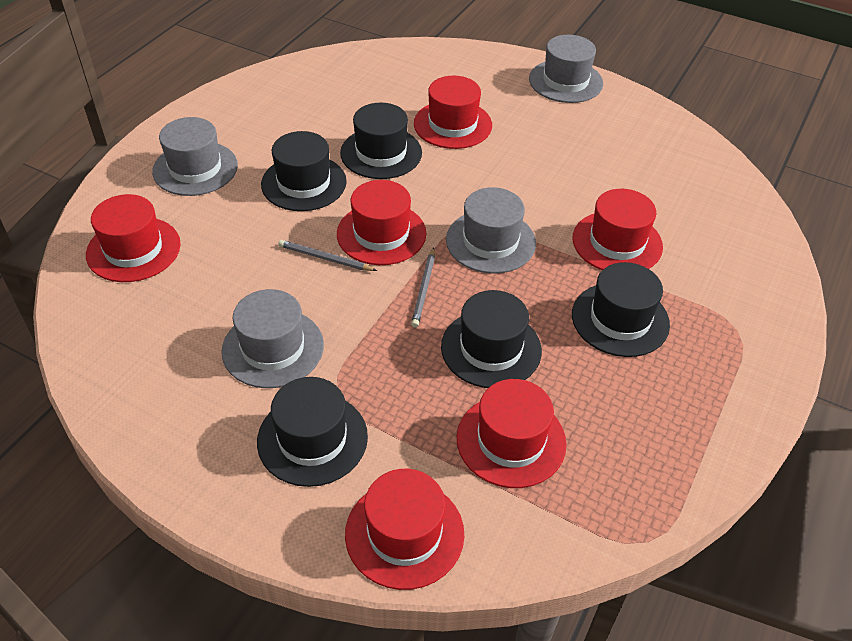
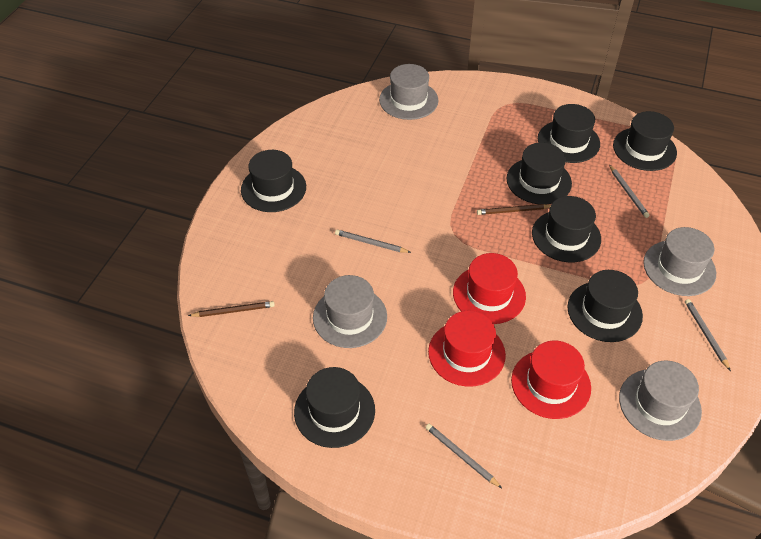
black hat: 5 -> 7
brown pencil: 0 -> 2
grey pencil: 2 -> 4
red hat: 6 -> 3

